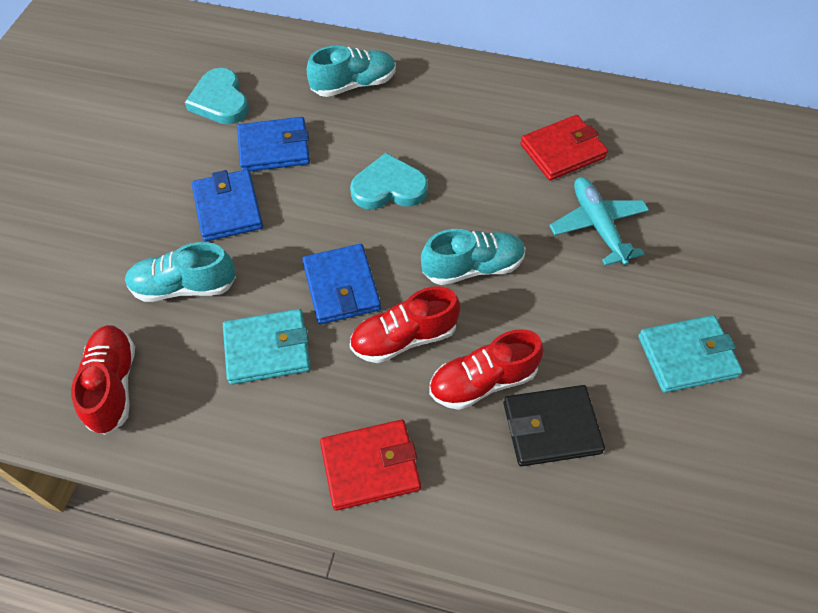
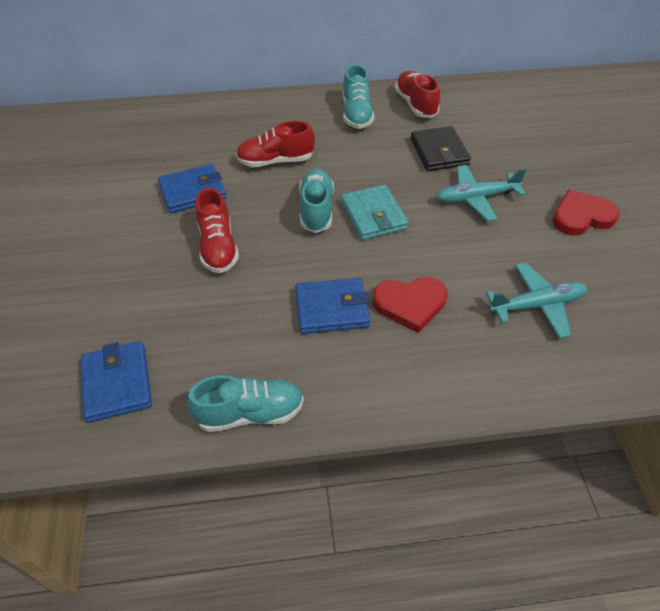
red heart: 0 -> 2
red wallet: 2 -> 0
turquoise heart: 2 -> 0
turquoise plane: 1 -> 2
turquoise wallet: 2 -> 1

